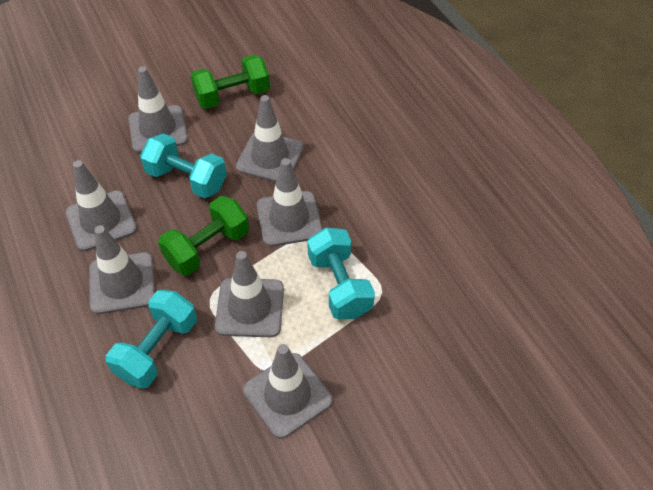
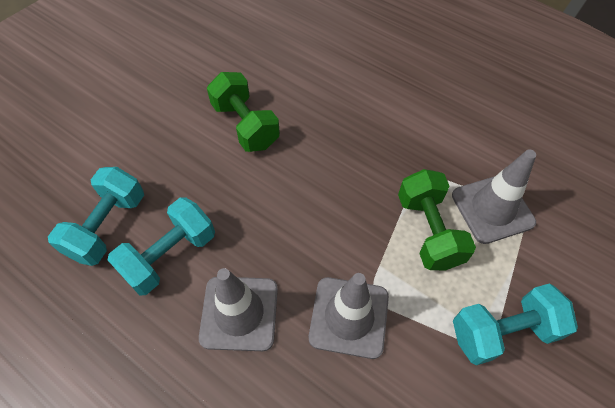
grey traffic cone: 7 -> 3

